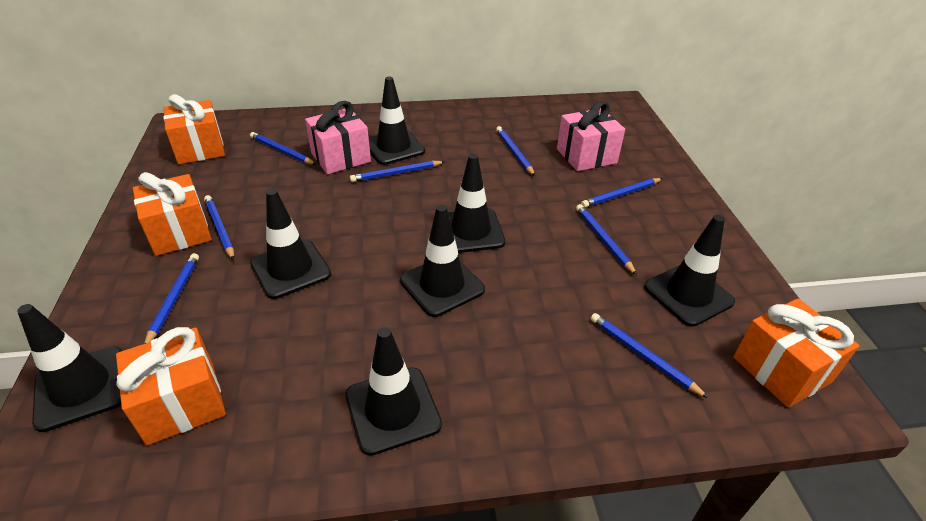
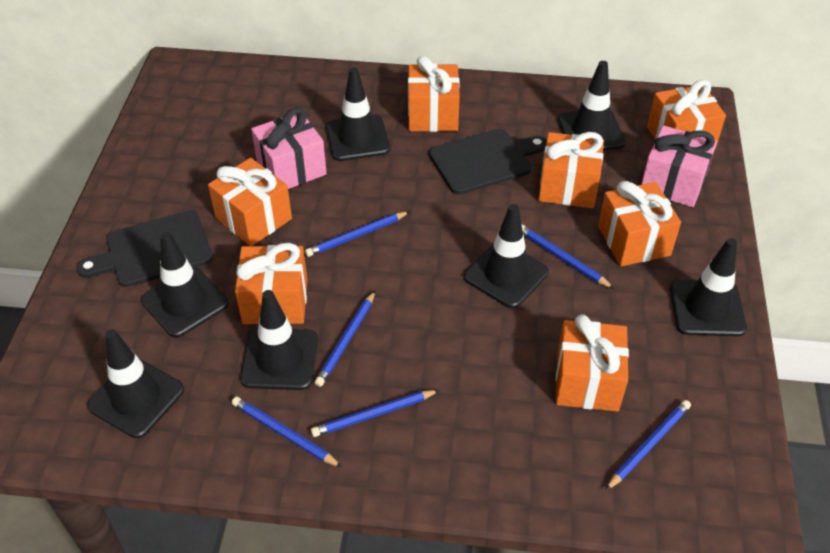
black cutting board: 0 -> 2
blue pencil: 8 -> 6
orange gift: 4 -> 7

